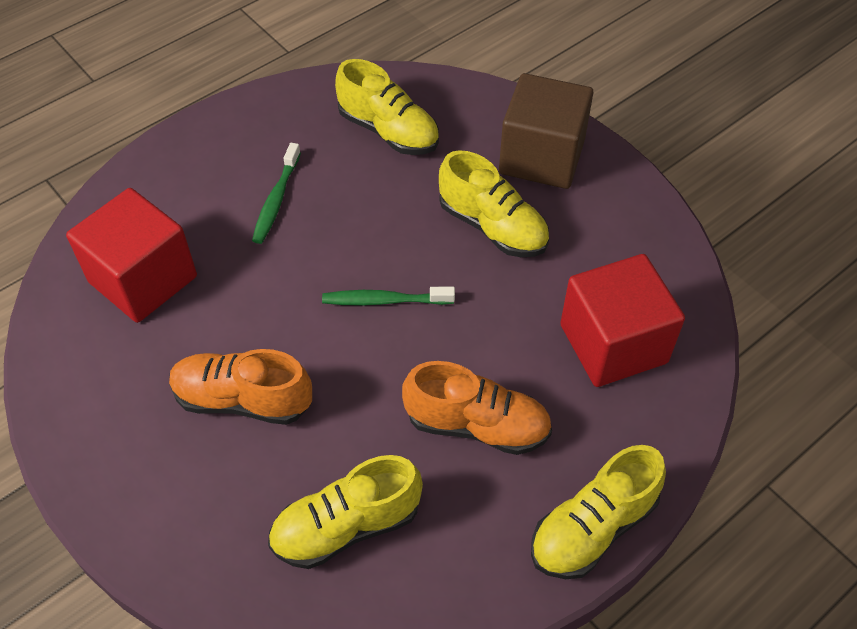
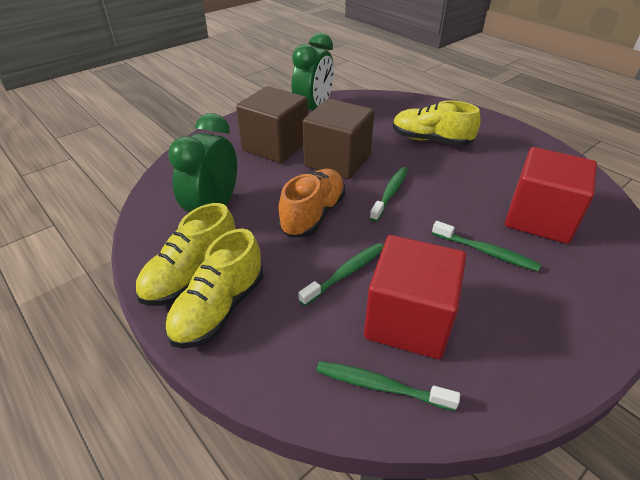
brown cube: 1 -> 2
green clock: 0 -> 2
green toothbrush: 2 -> 4
orange shoe: 2 -> 1
yellow shoe: 4 -> 3

